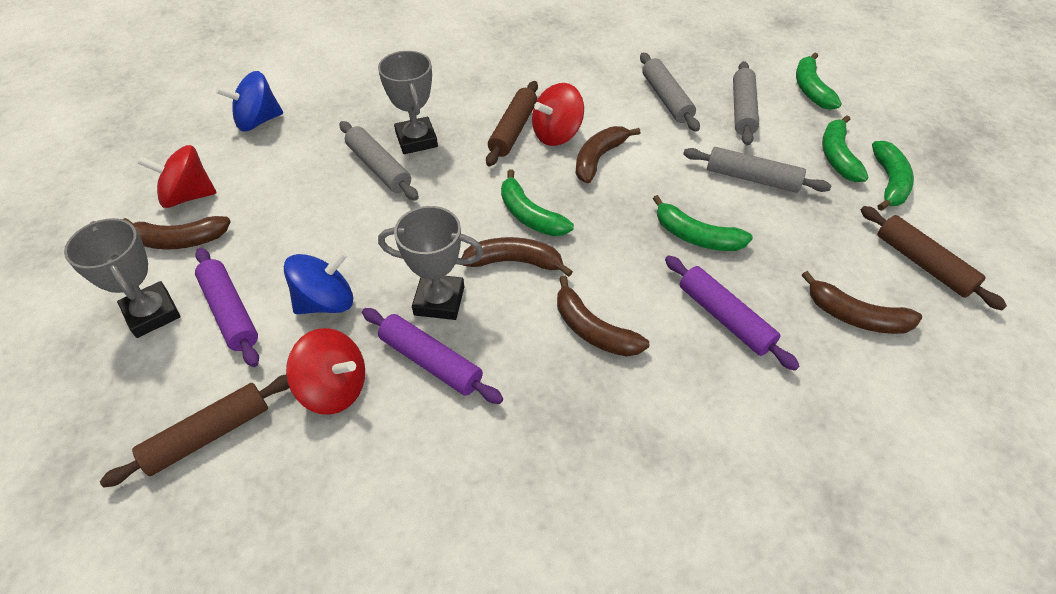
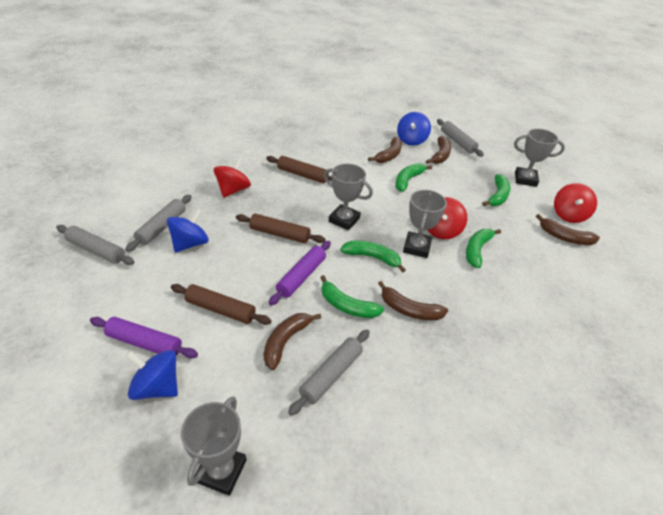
blue spinning top: 2 -> 3
grey trophy: 3 -> 4
purple rolling pin: 3 -> 2

